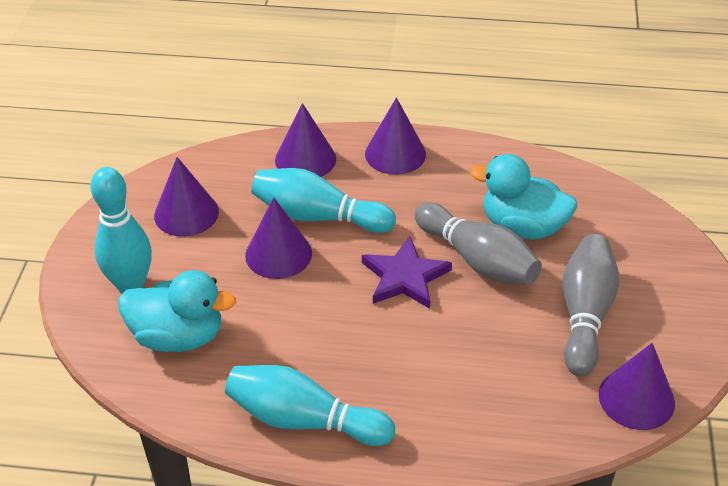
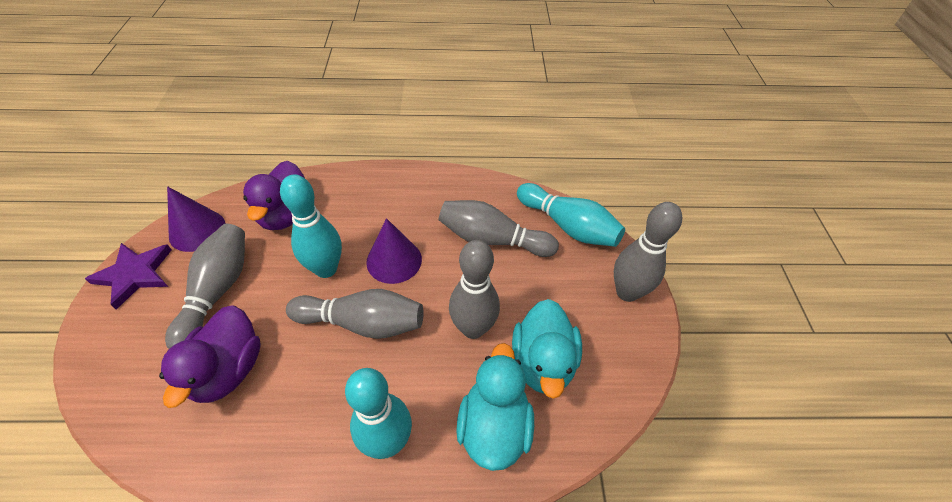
grey bowling pin: 2 -> 5
purple cone: 5 -> 2
purple duck: 0 -> 2

